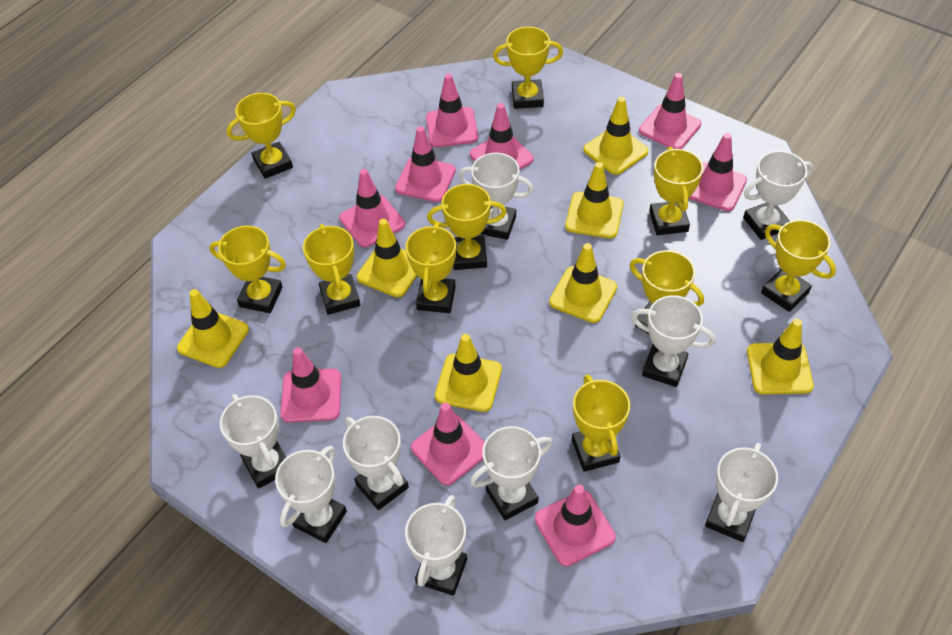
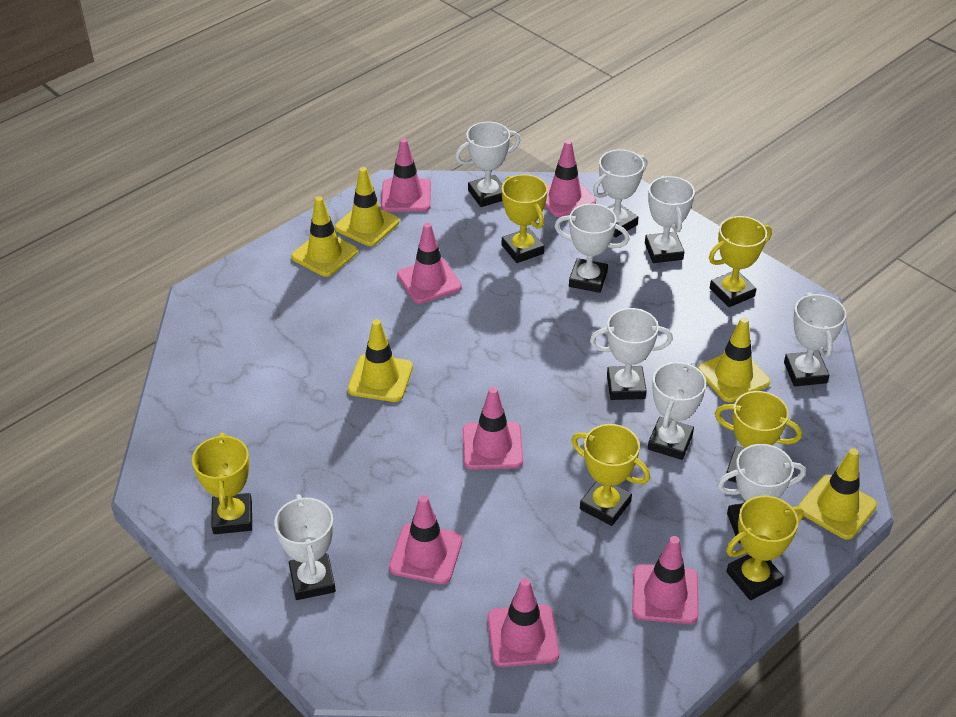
pink traffic cone: 9 -> 7
yellow traffic cone: 7 -> 5
yellow trophy: 10 -> 6

